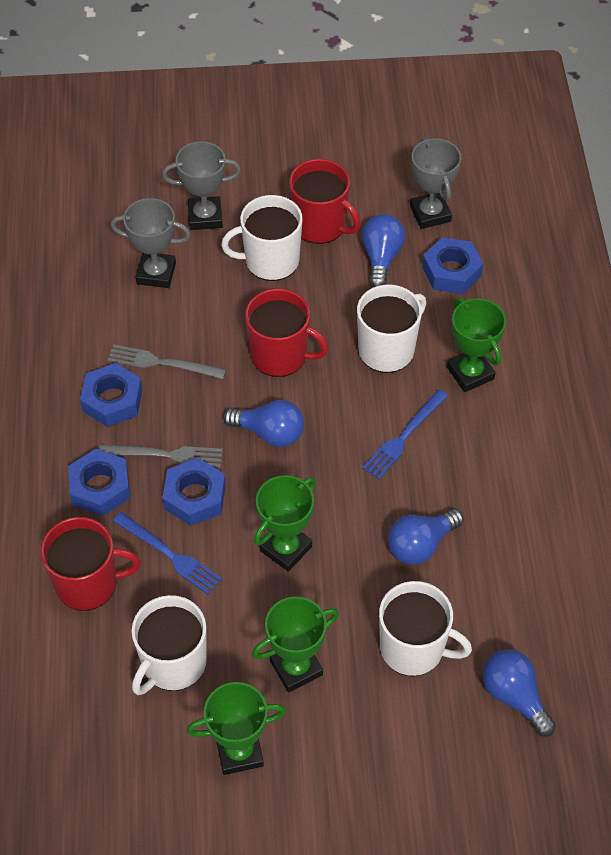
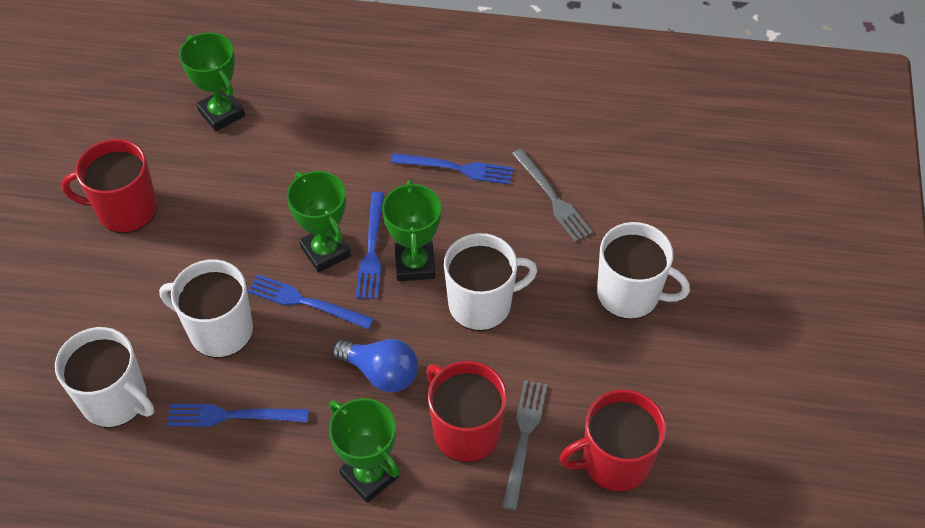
blue fork: 2 -> 4
blue light bulb: 4 -> 1
blue nut: 4 -> 0
grey trophy: 3 -> 0

